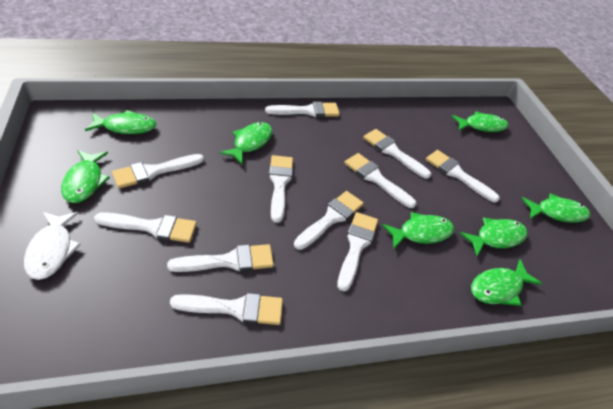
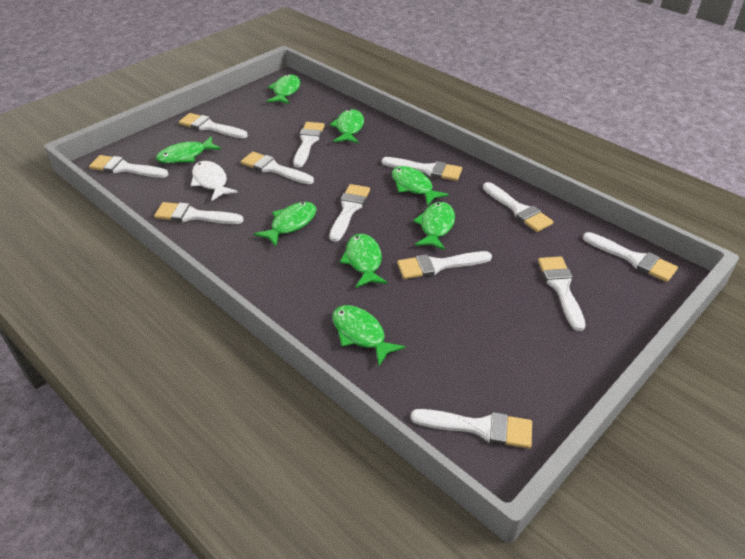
white brush: 11 -> 12

